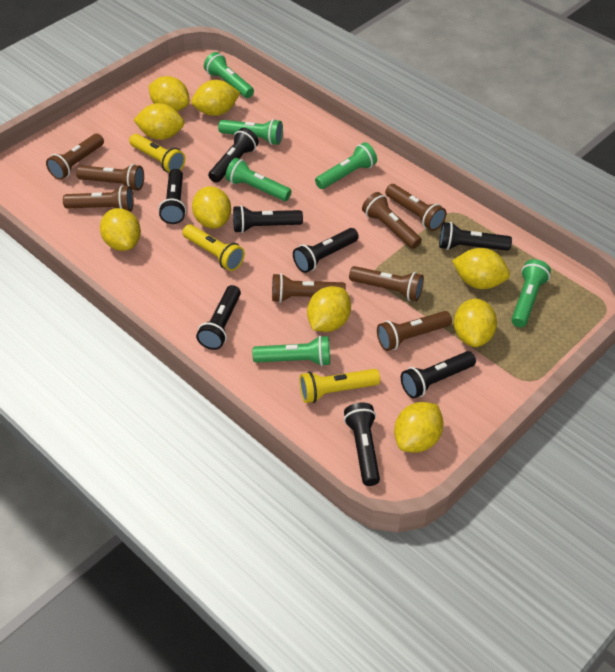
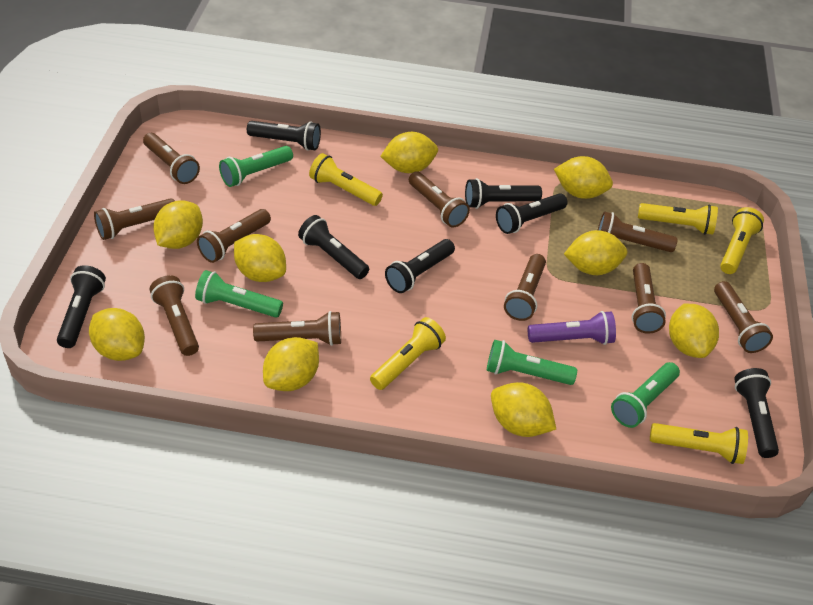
black flashlight: 8 -> 7
brown flashlight: 8 -> 10
green flashlight: 6 -> 4
purple flashlight: 0 -> 1
yellow flashlight: 3 -> 5

